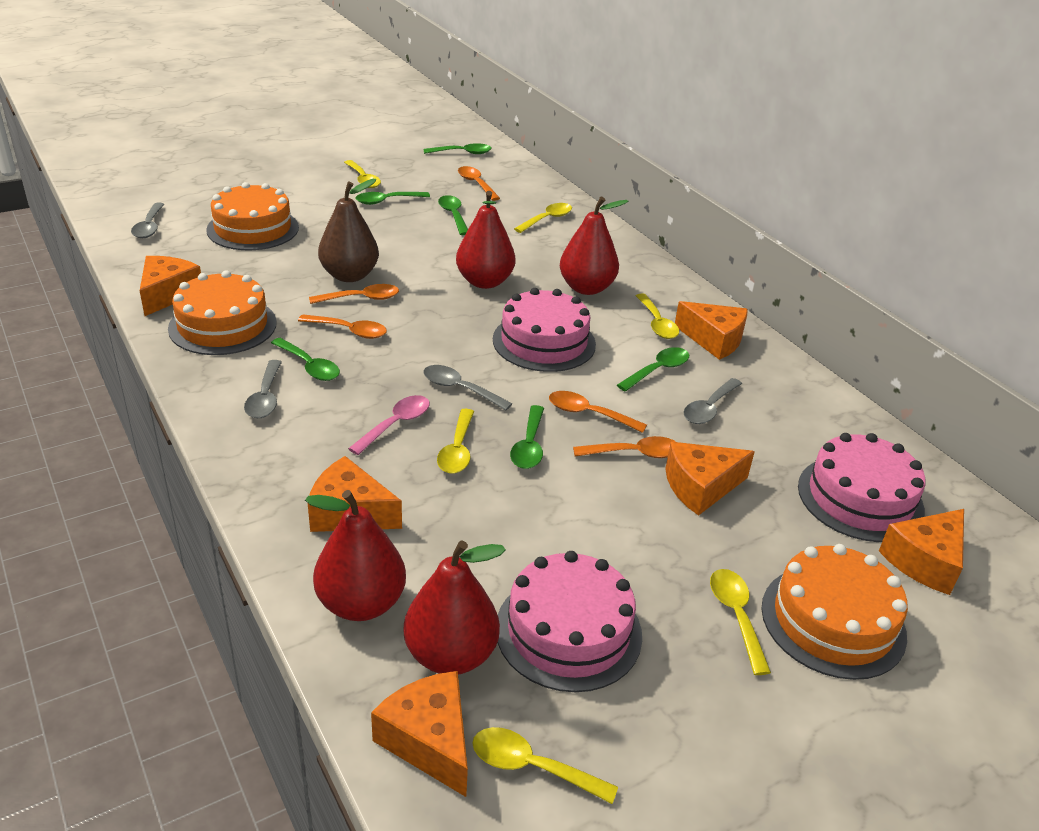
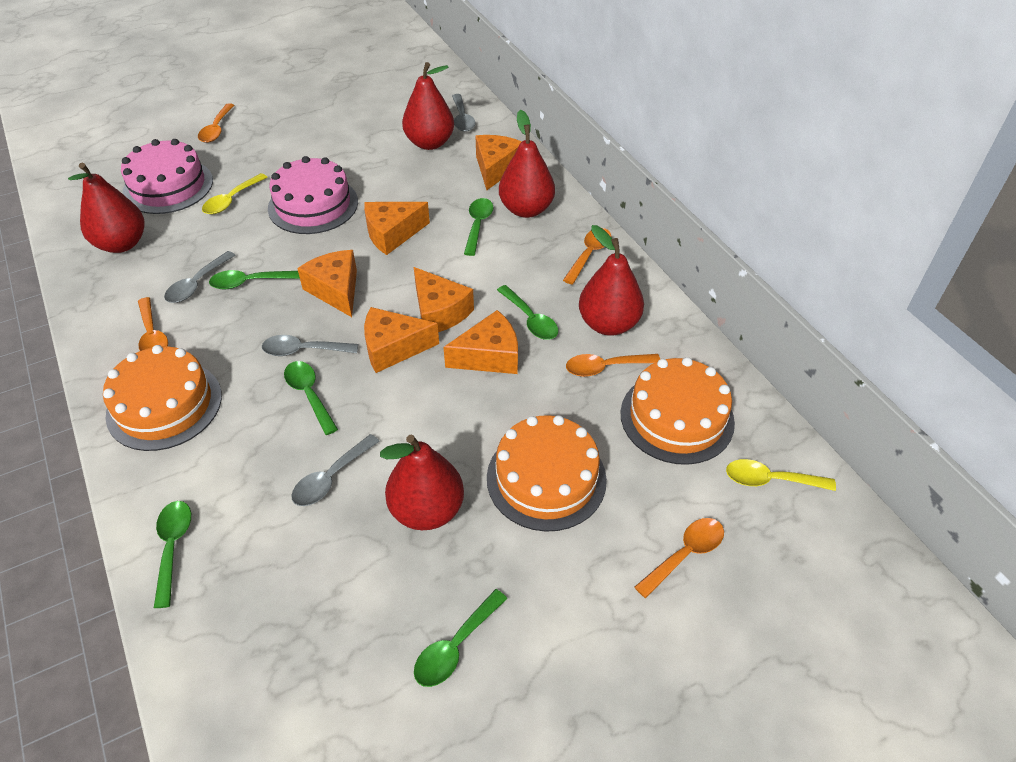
brown pear: 1 -> 0
pink cake: 3 -> 2
pink spoon: 1 -> 0
red pear: 4 -> 5
yellow spoon: 6 -> 2

